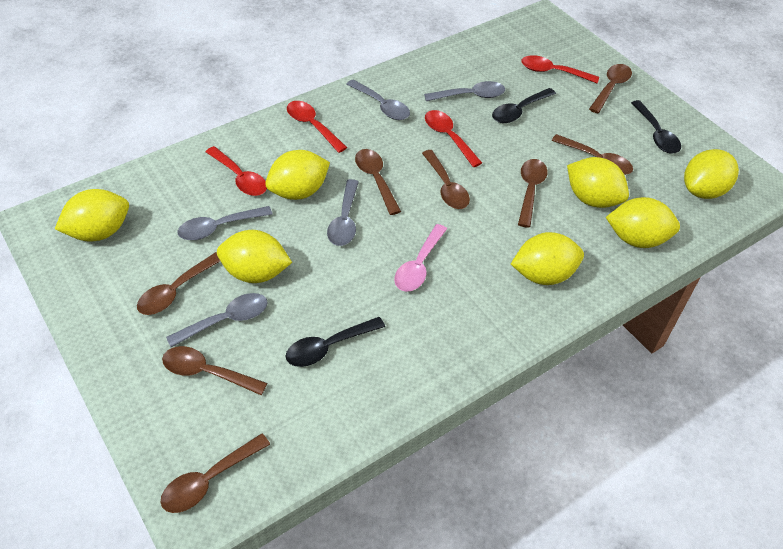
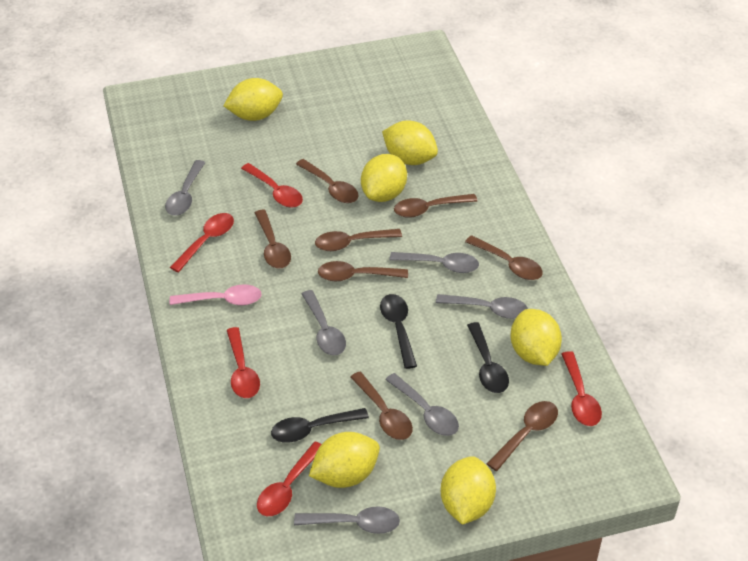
grey spoon: 5 -> 6
red spoon: 4 -> 5
yellow lemon: 7 -> 6

